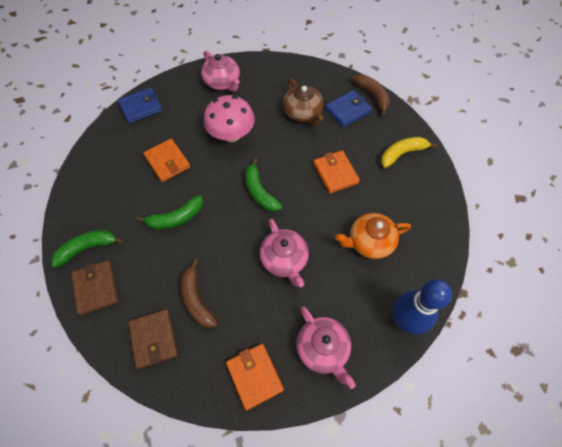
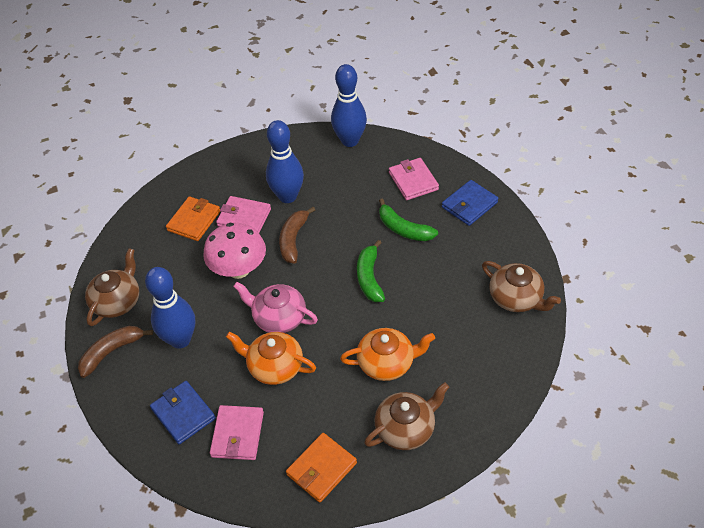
blue bowling pin: 1 -> 3
brown teapot: 1 -> 3
brown wallet: 2 -> 0
green banana: 3 -> 2
orange teapot: 1 -> 2
orange wallet: 3 -> 2
pink teapot: 3 -> 1
pink wallet: 0 -> 3
yellow banana: 1 -> 0

